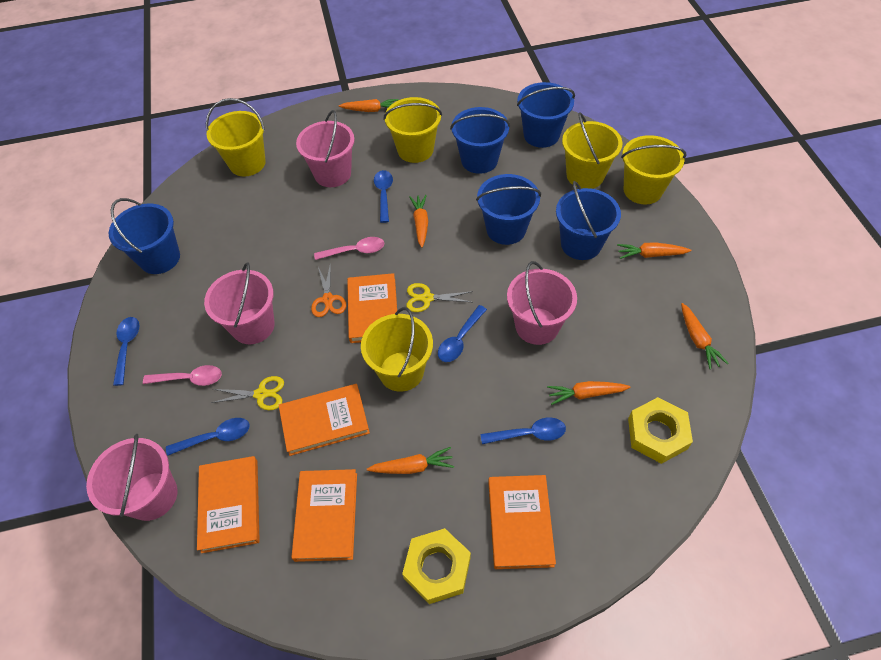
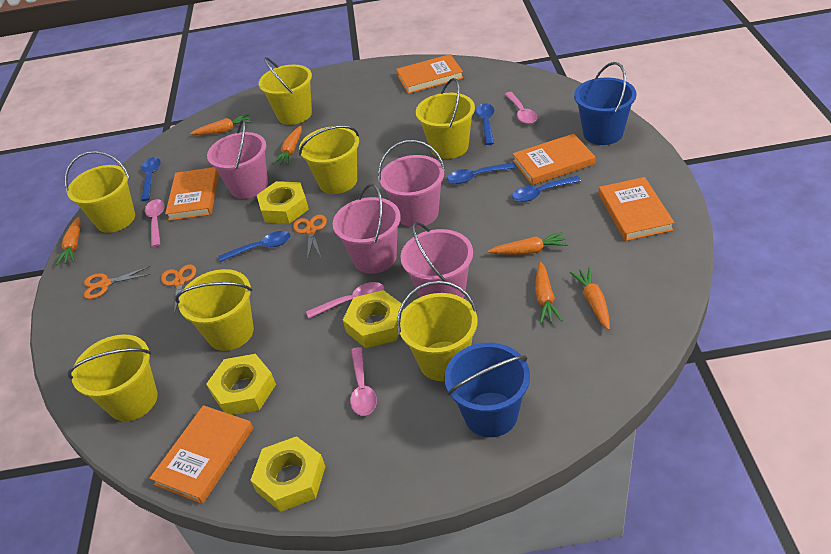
blue bucket: 5 -> 2
orange scissors: 1 -> 3
pink spoon: 2 -> 4
yellow bucket: 5 -> 7
yellow nut: 2 -> 4
yellow scissors: 2 -> 0

